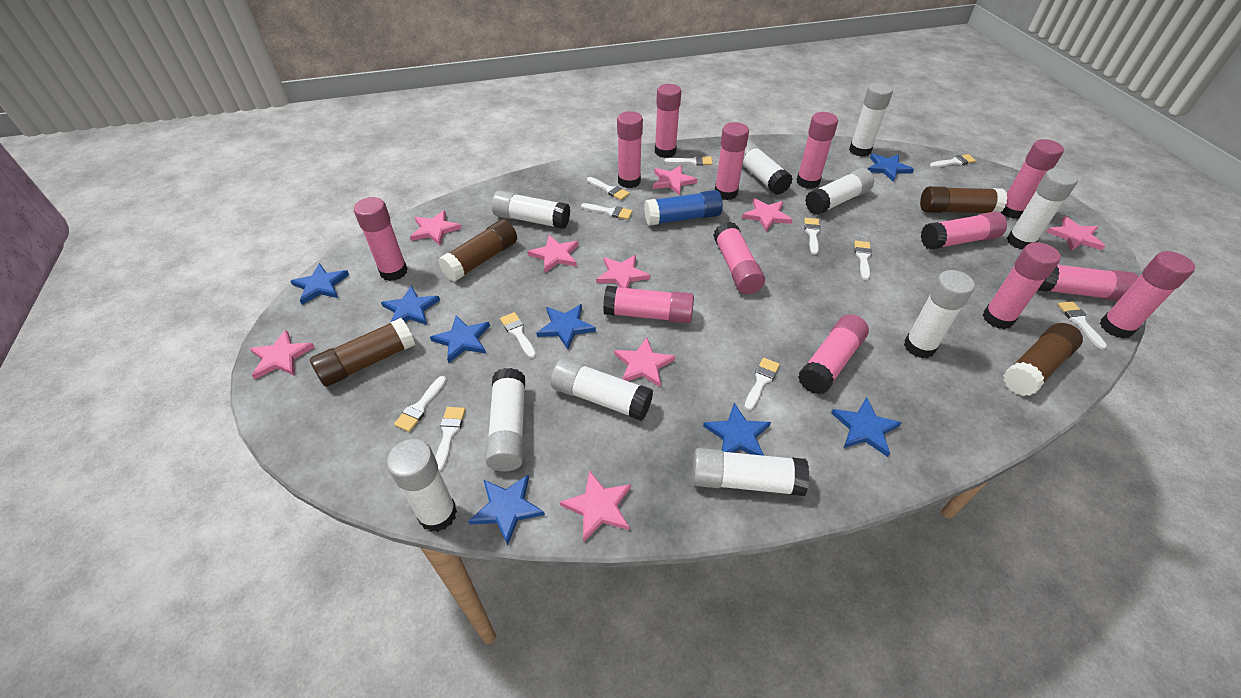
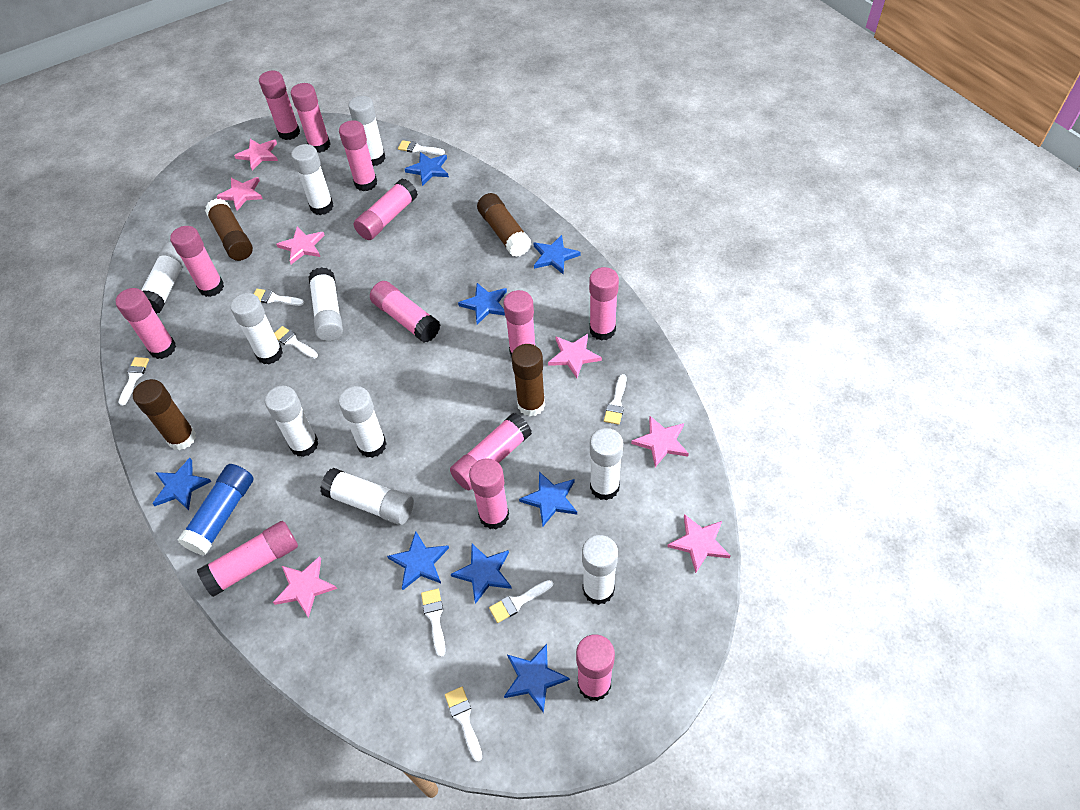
pink star: 9 -> 7
white brush: 11 -> 8

